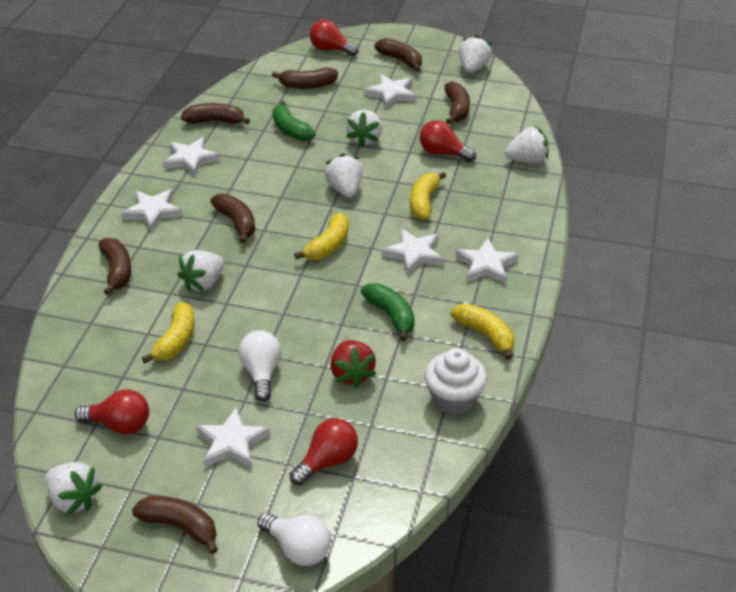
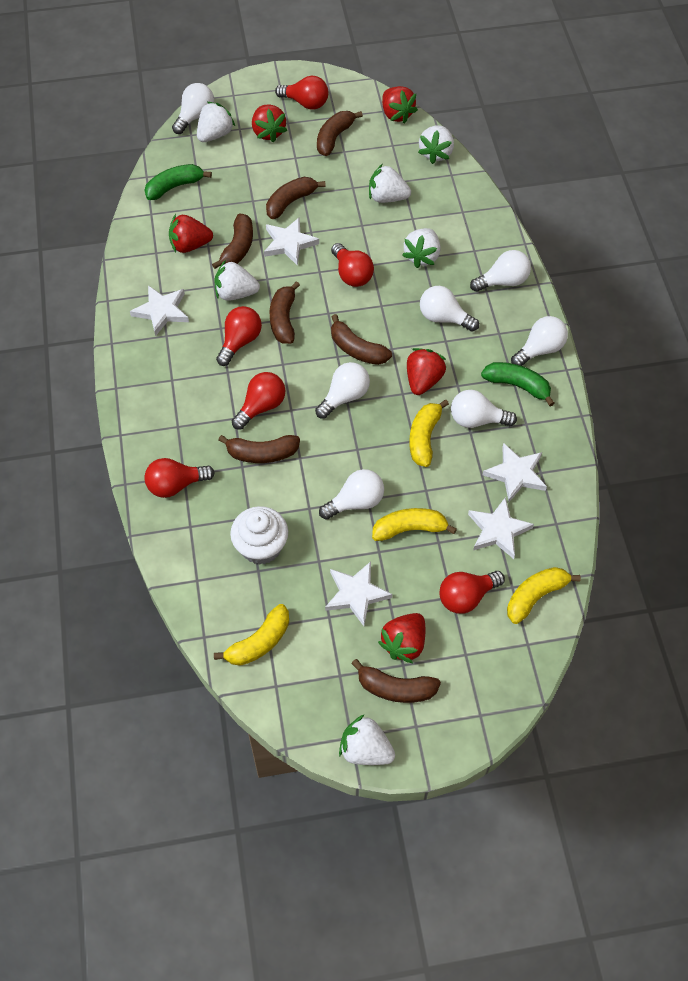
red light bulb: 4 -> 6
red strawberry: 1 -> 5
white light bulb: 2 -> 7
white star: 6 -> 5

